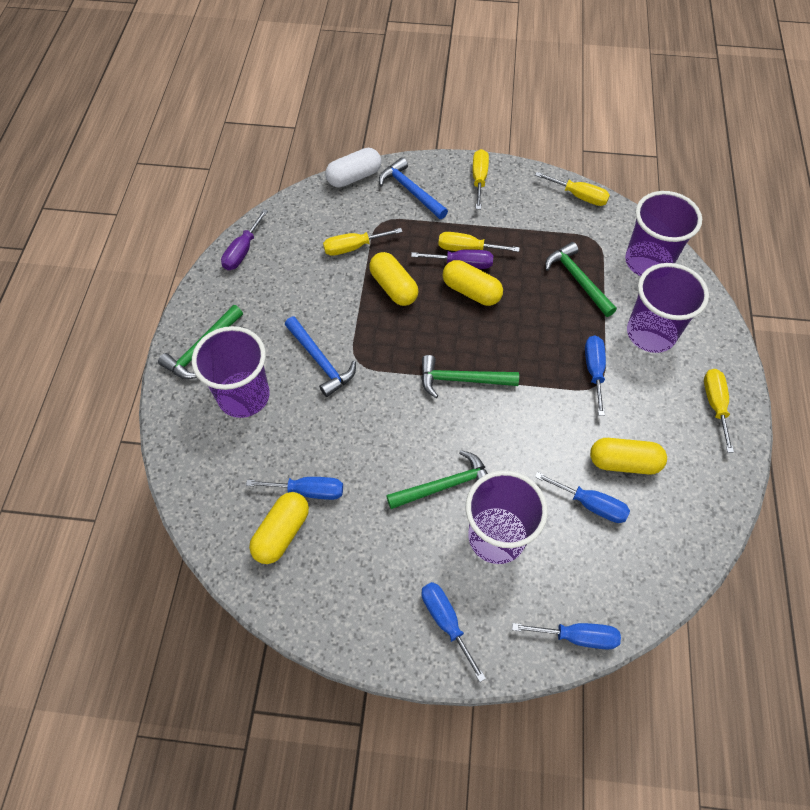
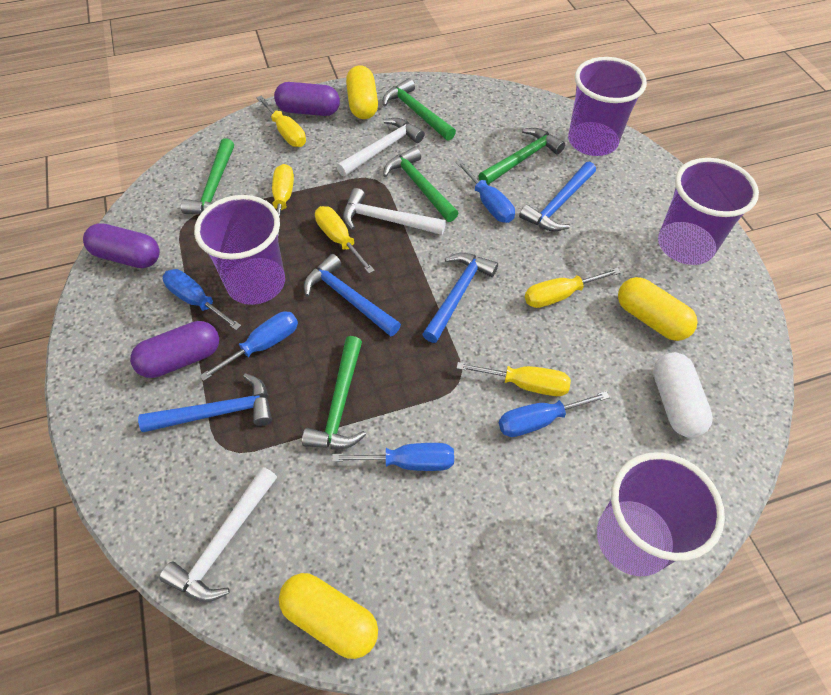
blue hammer: 2 -> 4
green hammer: 4 -> 5
purple capsule: 0 -> 3
purple screwdriver: 2 -> 0
white hammer: 0 -> 3
yellow capsule: 4 -> 3

